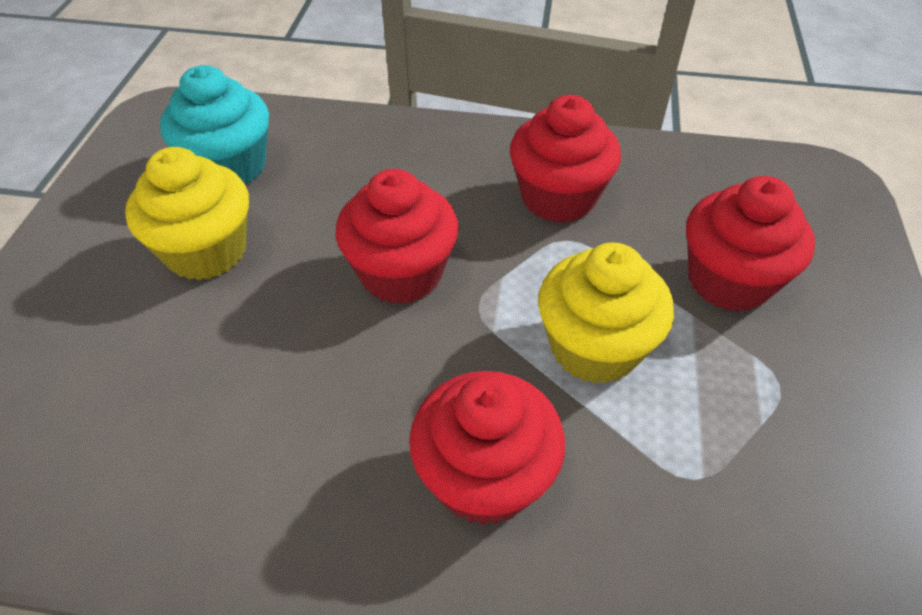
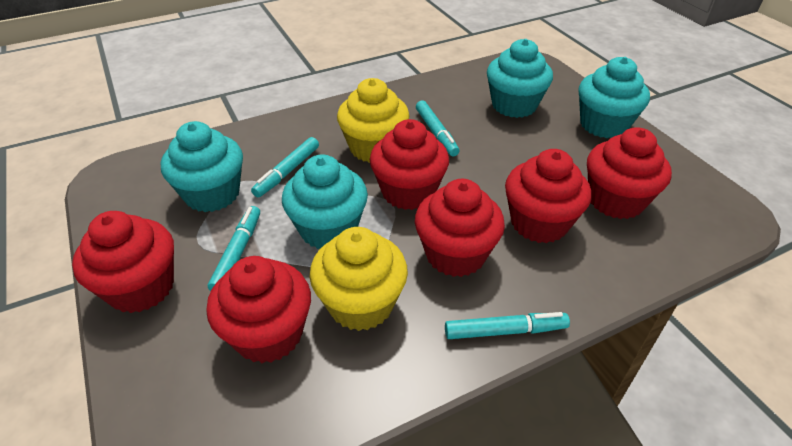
red cupcake: 4 -> 6
turquoise cupcake: 1 -> 4
turquoise marker: 0 -> 4

